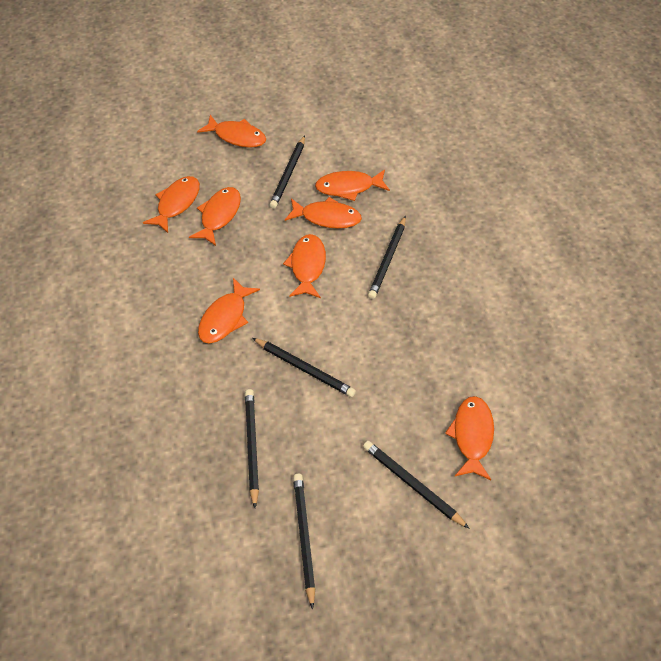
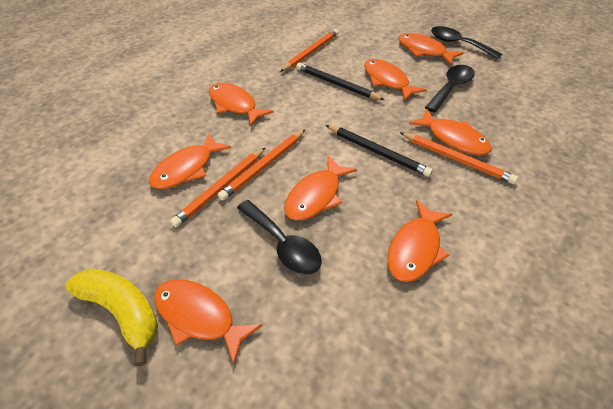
black pencil: 6 -> 2
black spoon: 0 -> 3
orange pencil: 0 -> 4
yellow banana: 0 -> 1

